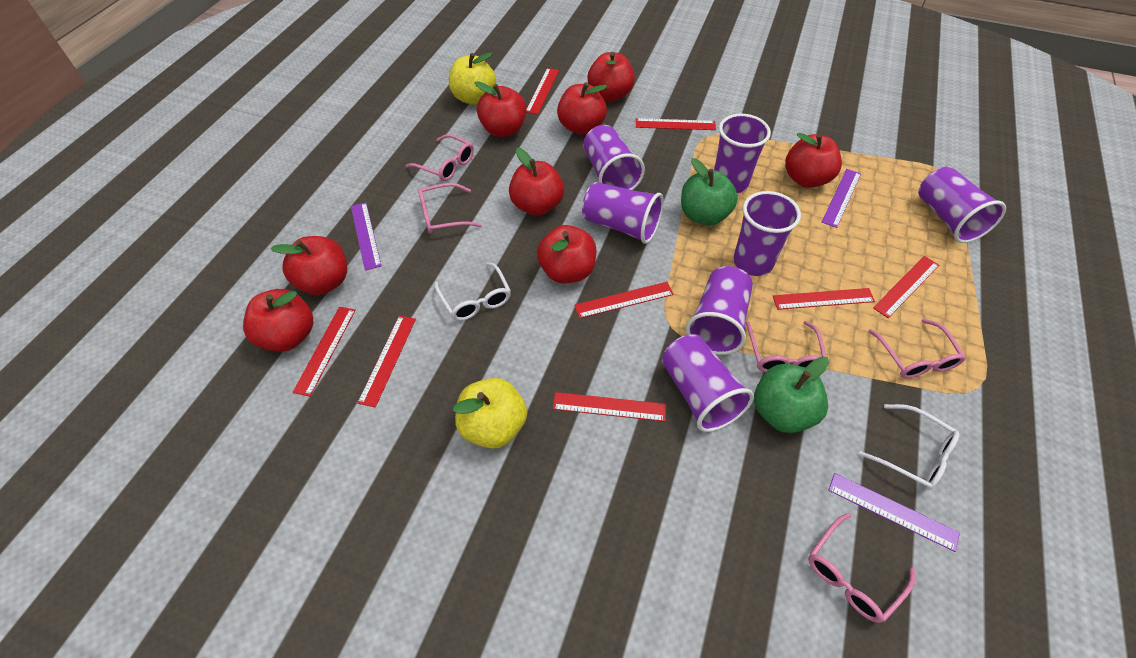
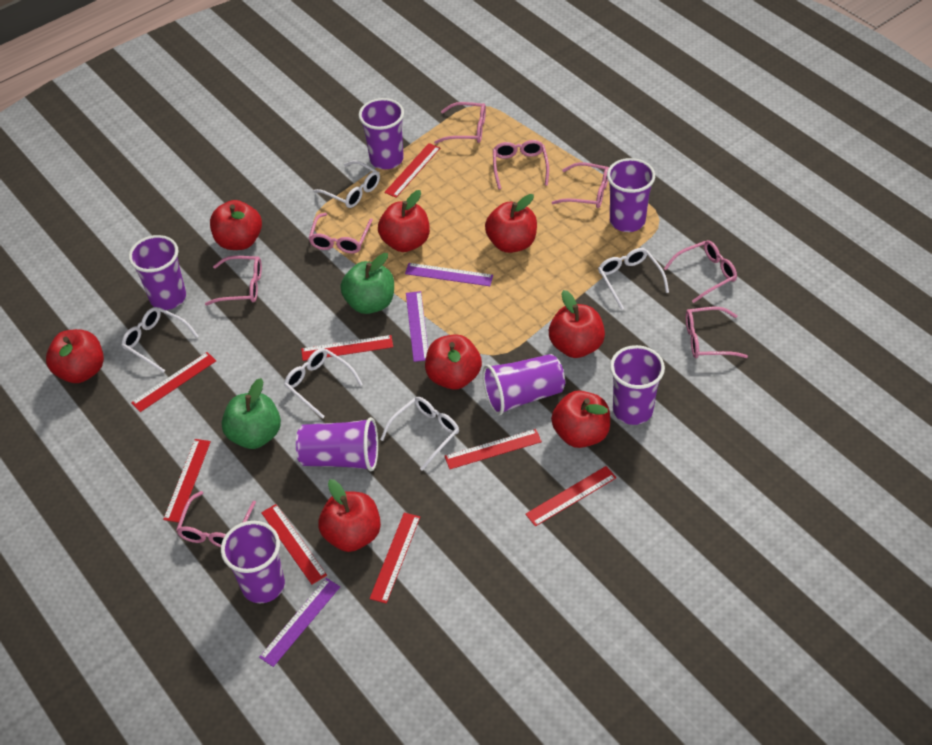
pink glasses: 5 -> 8
white glasses: 2 -> 5
yellow apple: 2 -> 0

